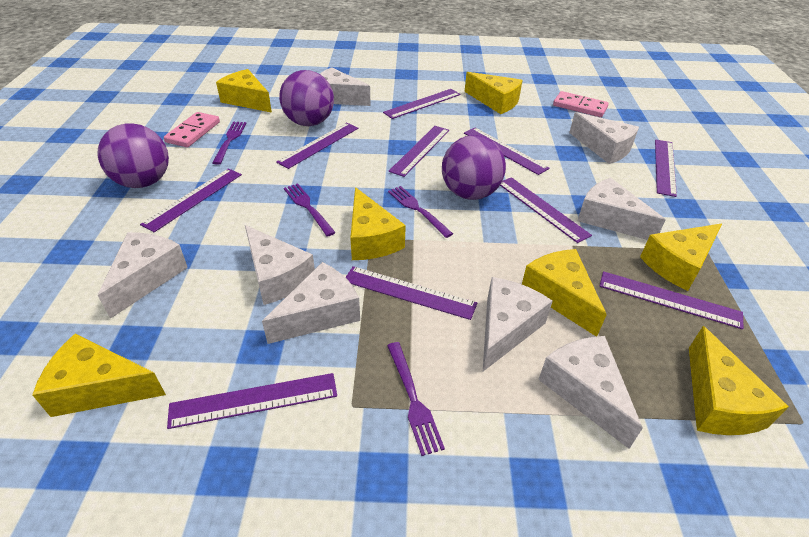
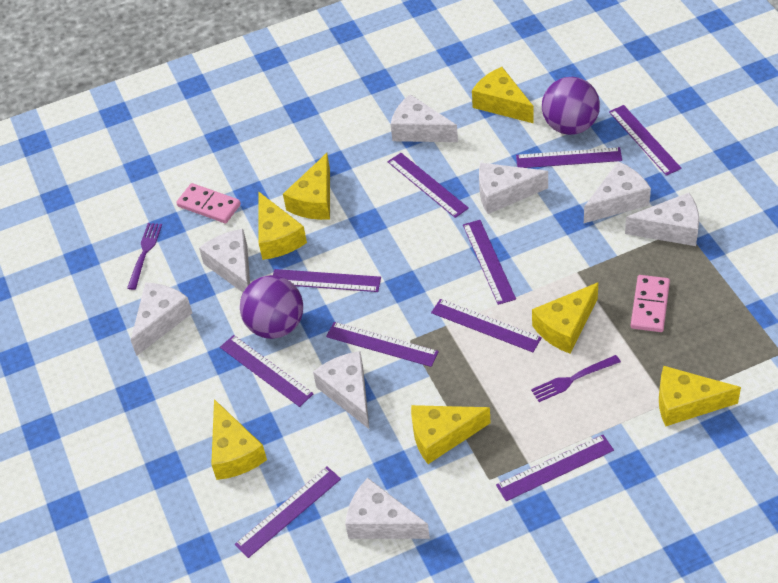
purple ball: 3 -> 2
purple fork: 4 -> 2

